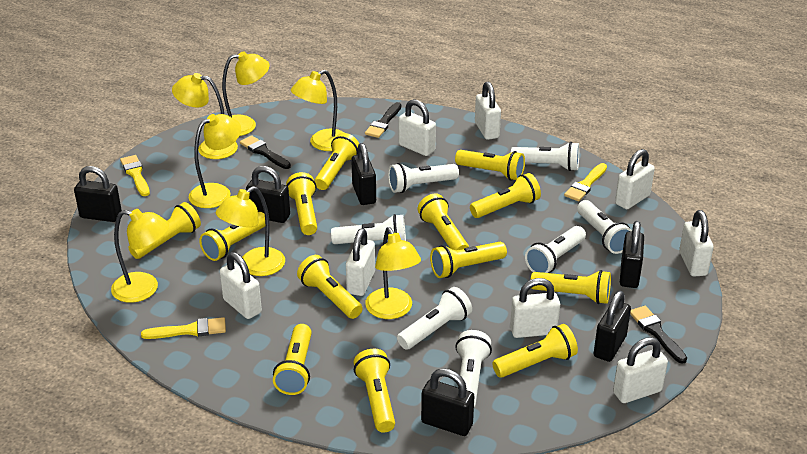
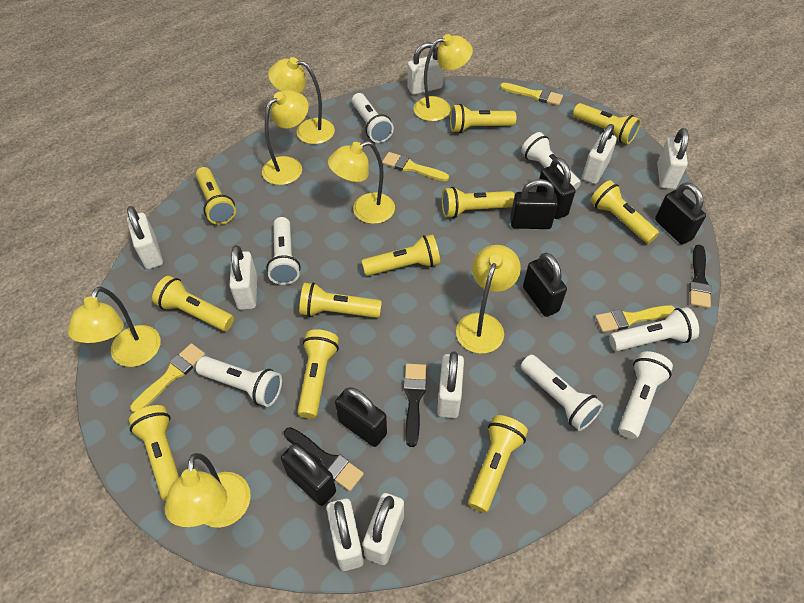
yellow brush: 3 -> 4
yellow flashlight: 13 -> 11

